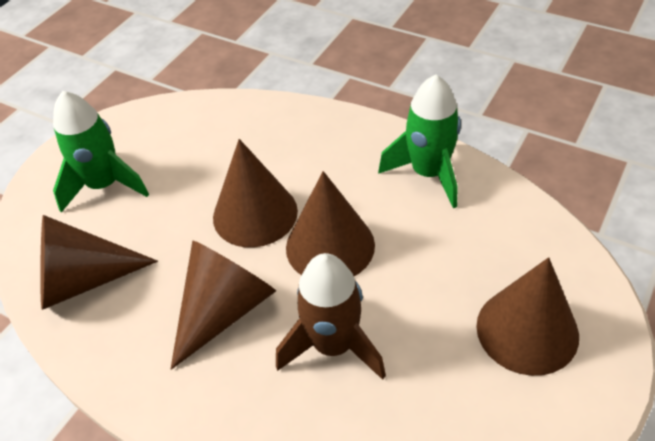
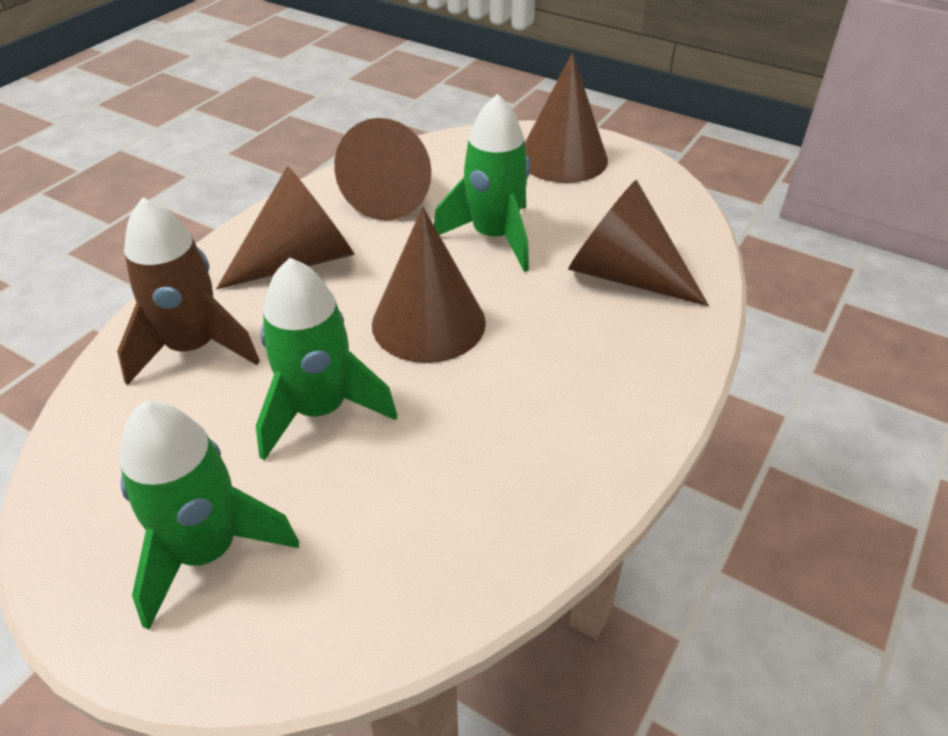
green rocket: 2 -> 3

